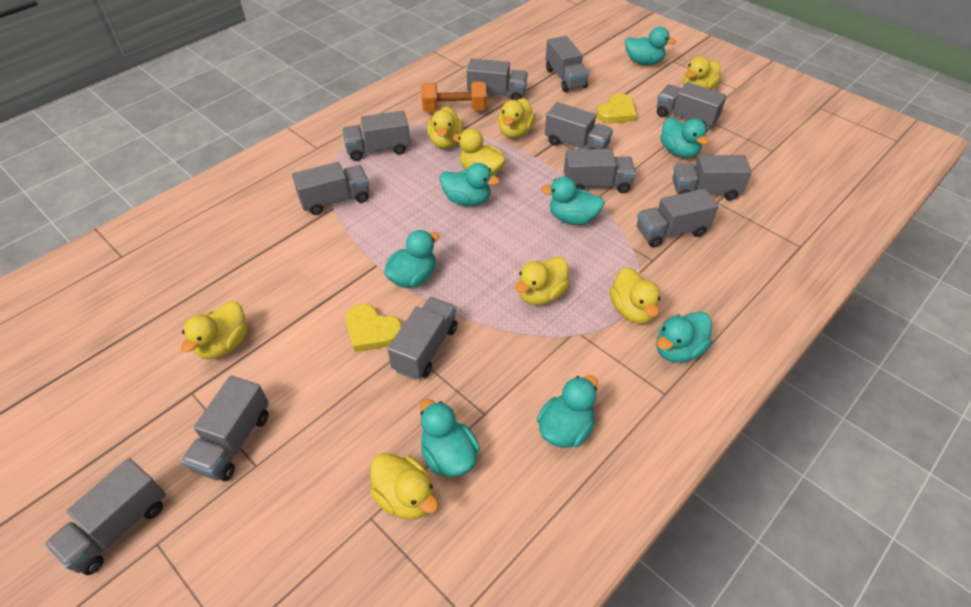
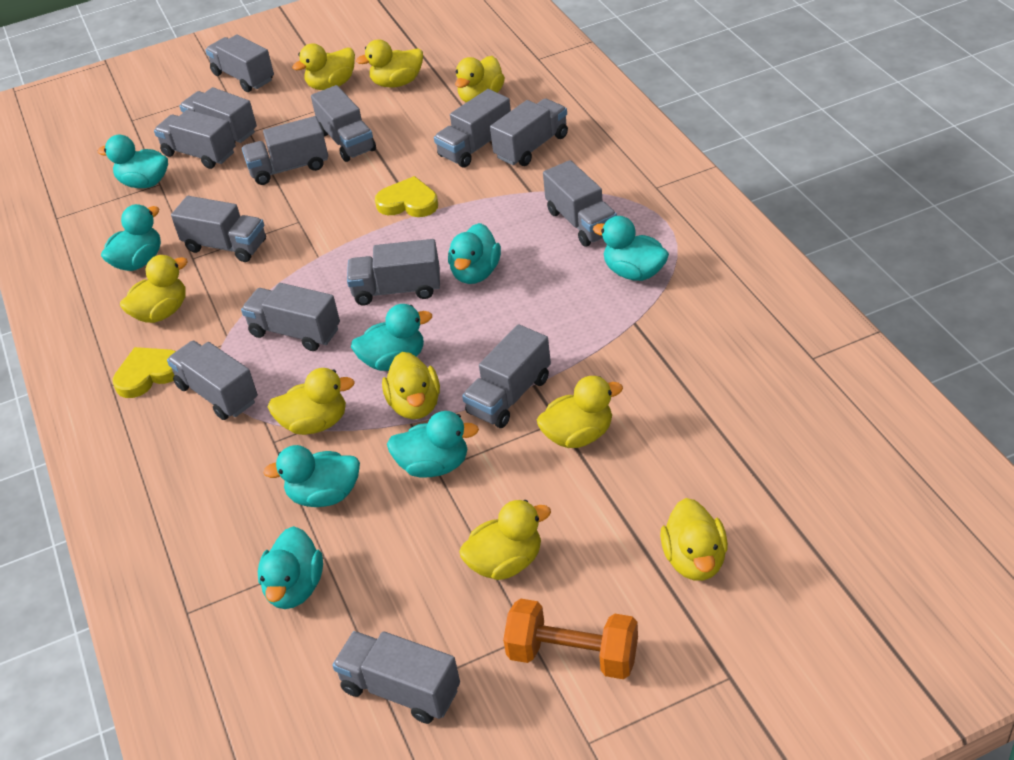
grey truck: 12 -> 14
yellow duck: 8 -> 9

